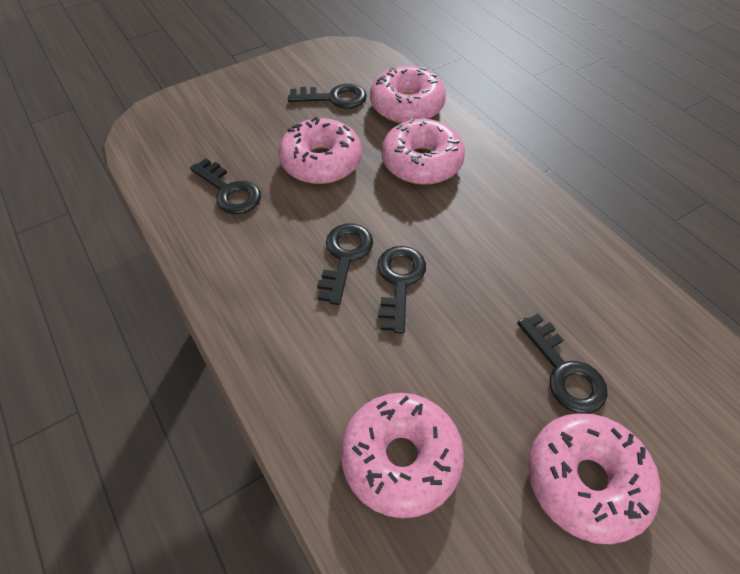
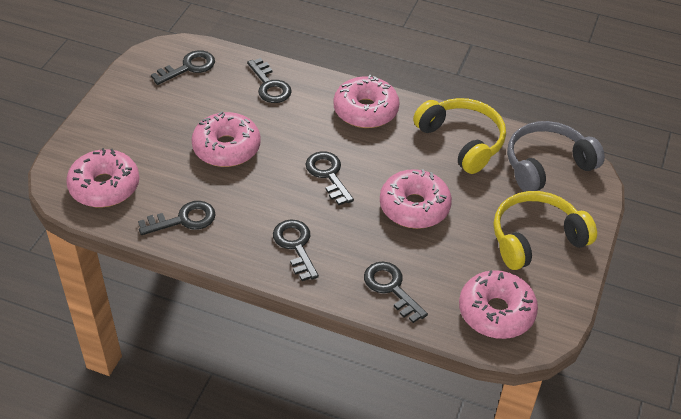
black key: 5 -> 6
grey headphones: 0 -> 1
yellow headphones: 0 -> 2

